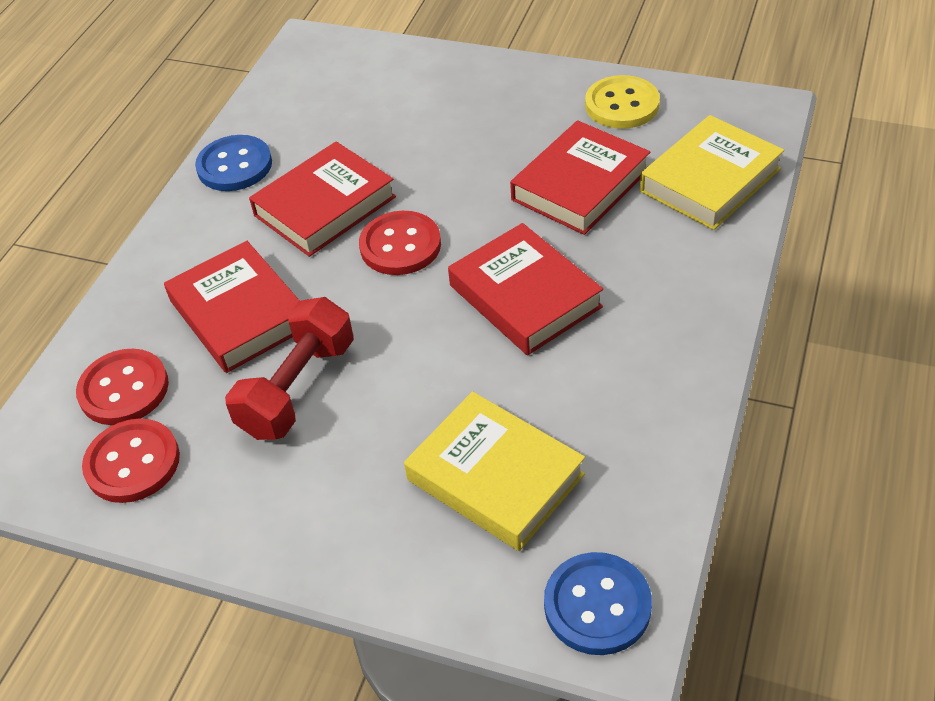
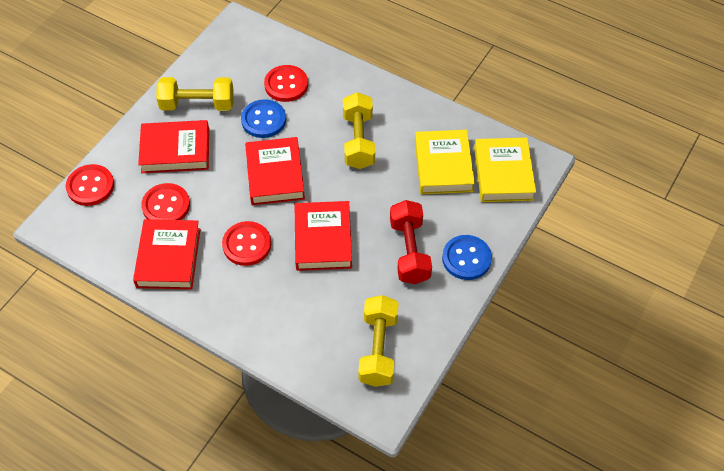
red button: 3 -> 4
yellow button: 1 -> 0
yellow dumbbell: 0 -> 3

